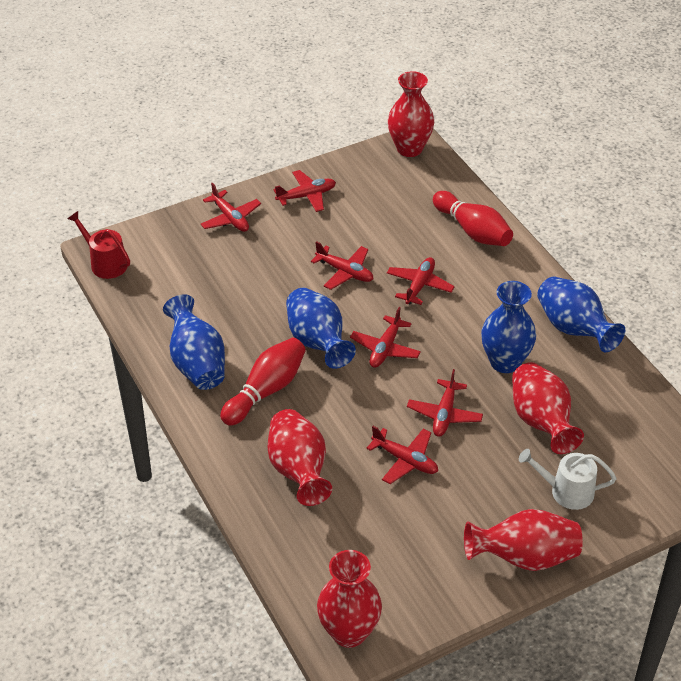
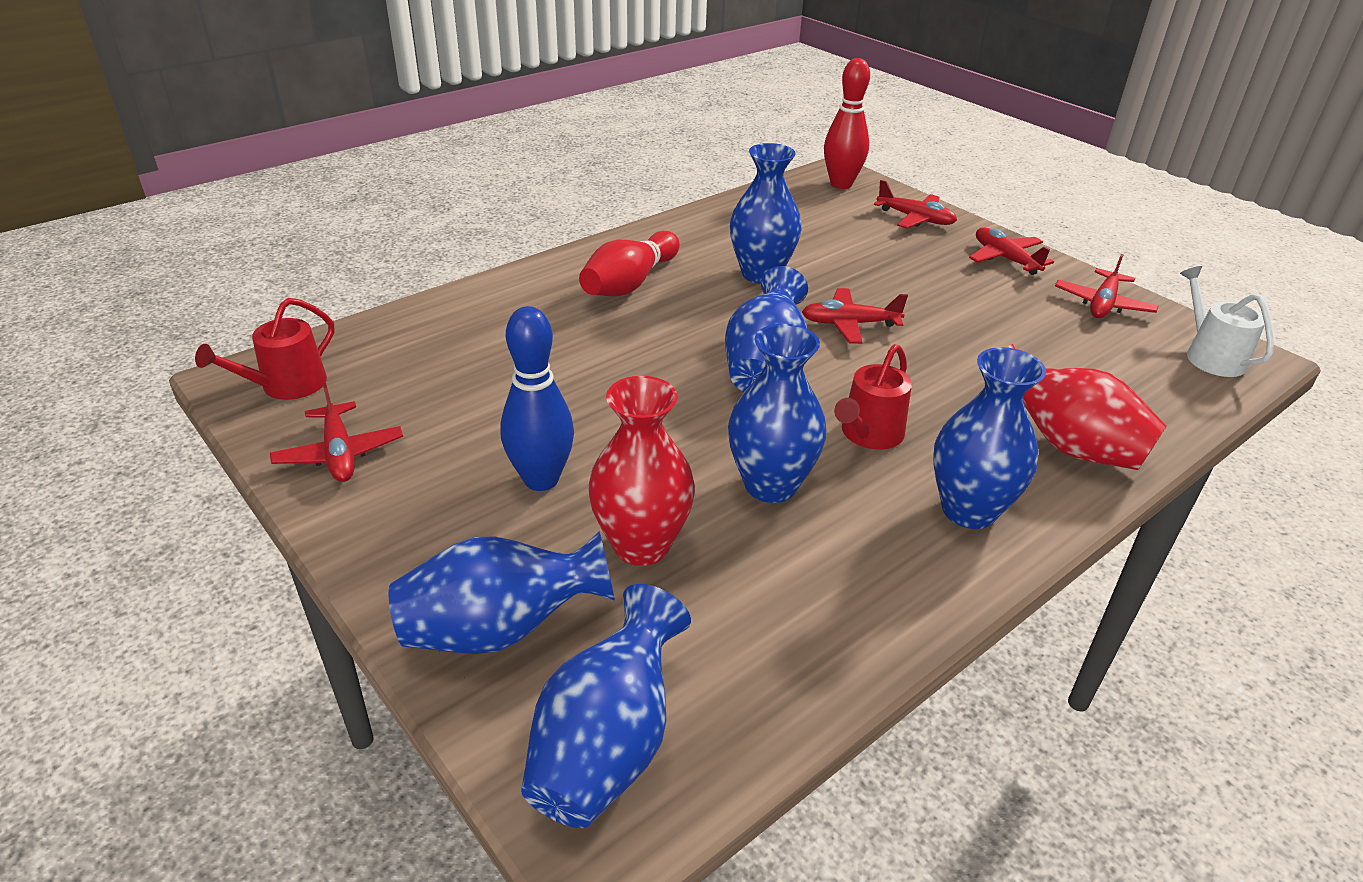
blue bowling pin: 0 -> 1
blue vase: 4 -> 6
red plane: 7 -> 5
red vase: 5 -> 2
red watering can: 1 -> 2

